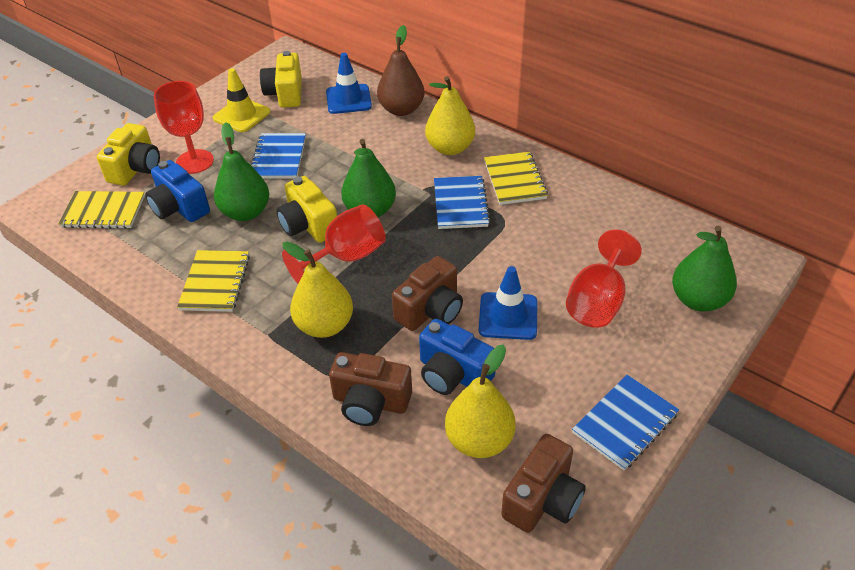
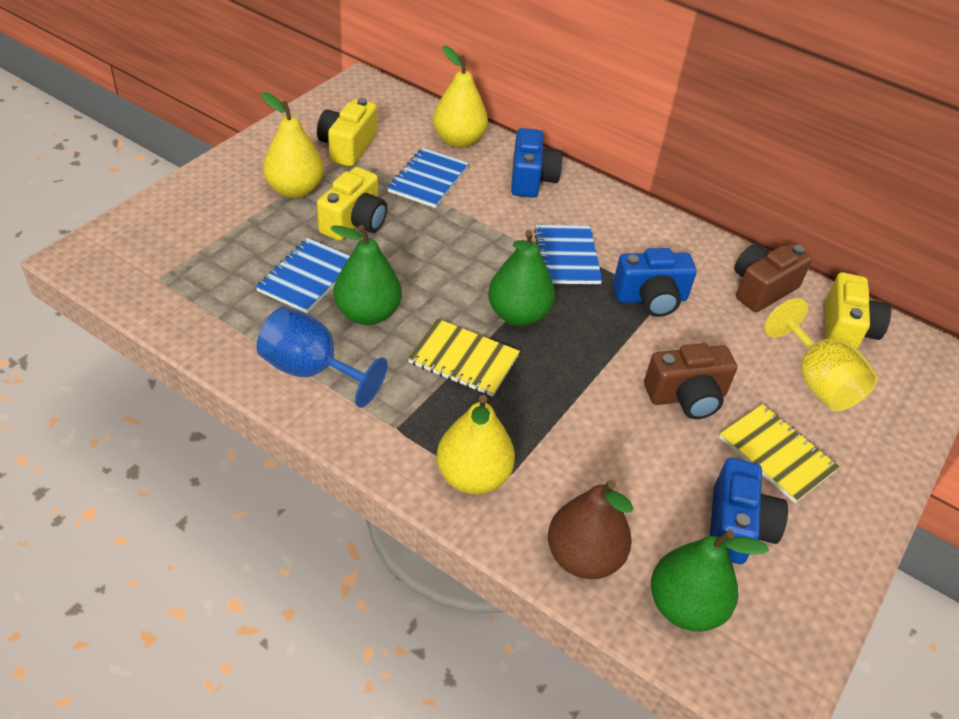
blue camera: 2 -> 3
blue goblet: 0 -> 1
blue traffic cone: 2 -> 0
brown camera: 3 -> 2
red goblet: 3 -> 0
yellow goblet: 0 -> 1
yellow notebook: 3 -> 2
yellow traffic cone: 1 -> 0

